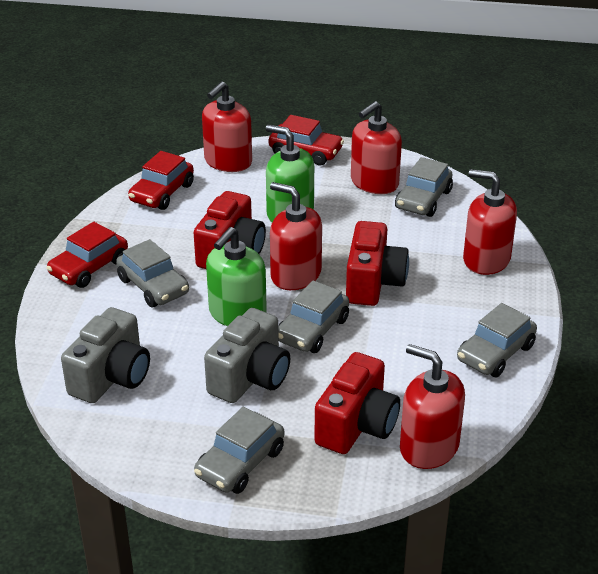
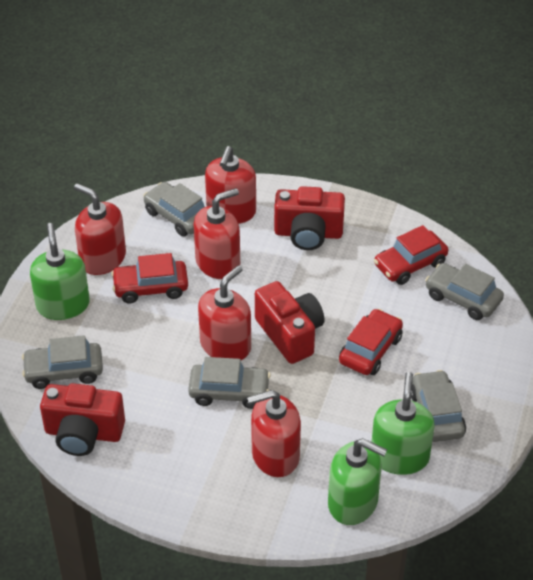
green soap dispenser: 2 -> 3
grey camera: 2 -> 0

